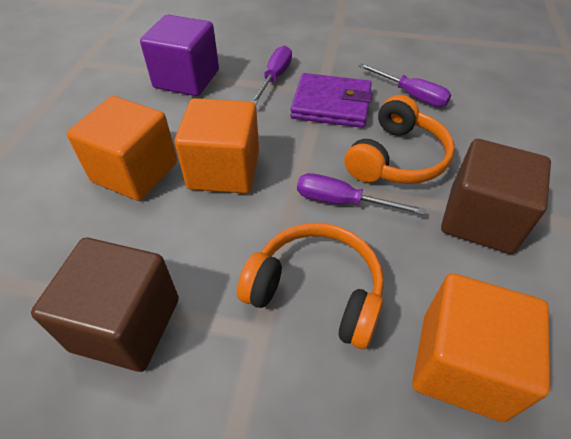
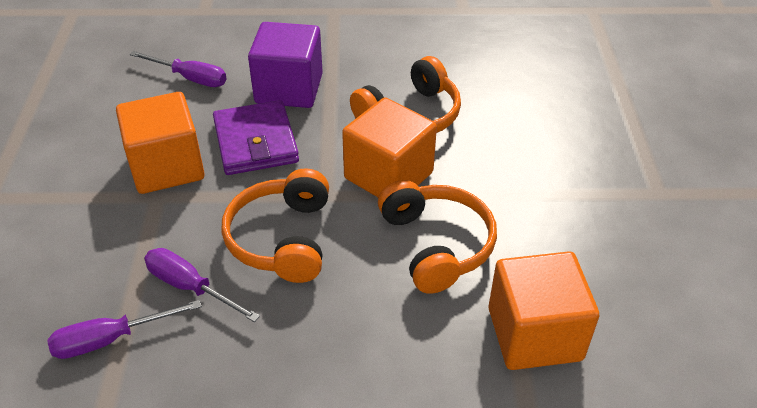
brown cube: 2 -> 0
orange headphones: 2 -> 3

